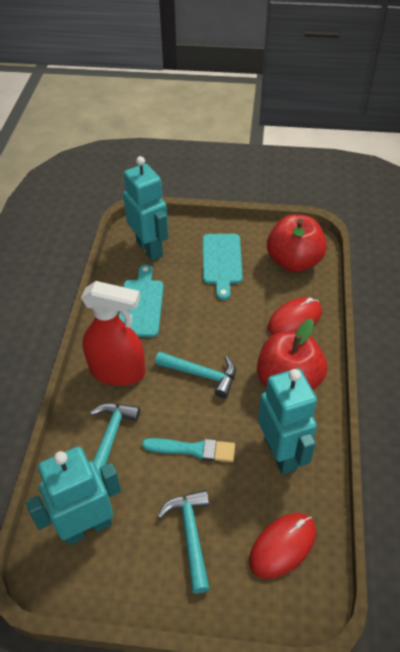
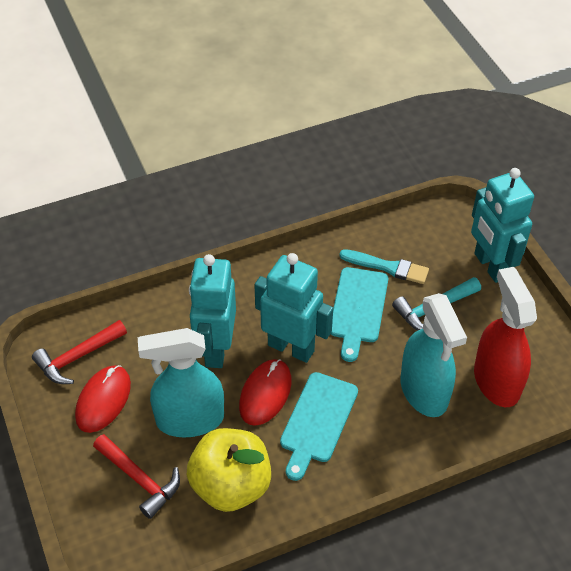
red apple: 2 -> 0
red hammer: 0 -> 2
turquoise hammer: 3 -> 1
turquoise spray bottle: 0 -> 2
yellow apple: 0 -> 1

